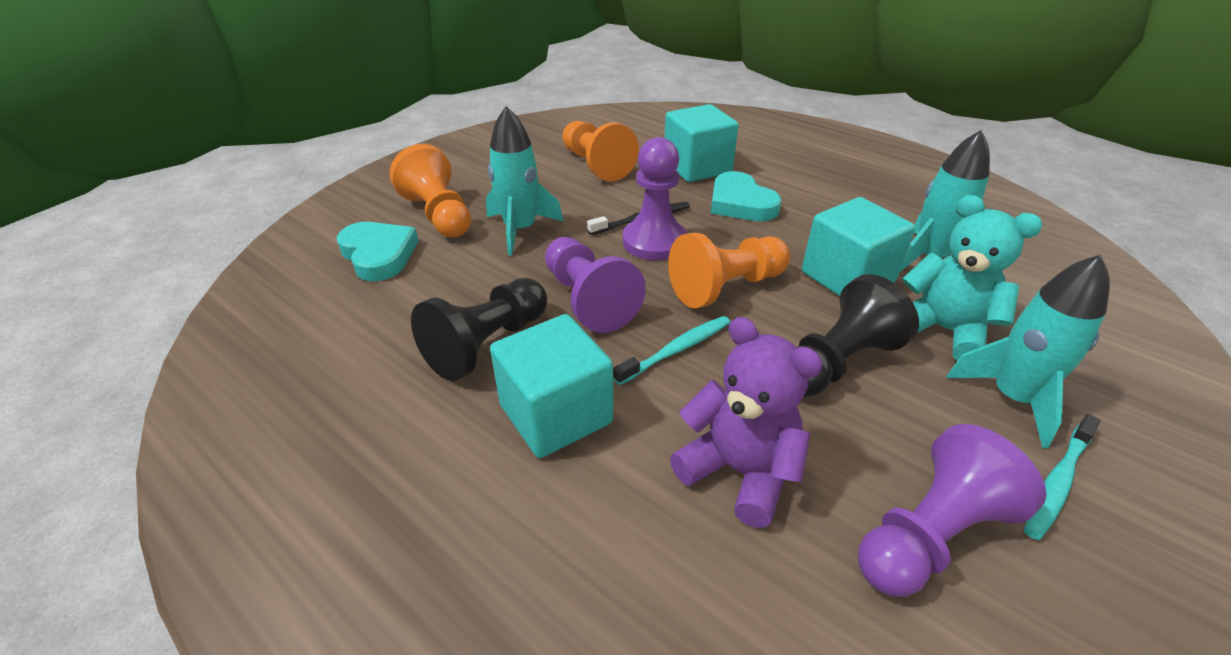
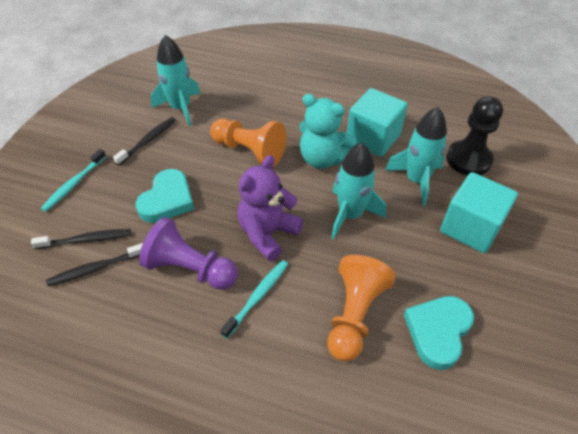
black pawn: 2 -> 1
black toothbrush: 1 -> 3
orange pawn: 3 -> 2
purple pawn: 3 -> 1
turquoise cube: 3 -> 2

